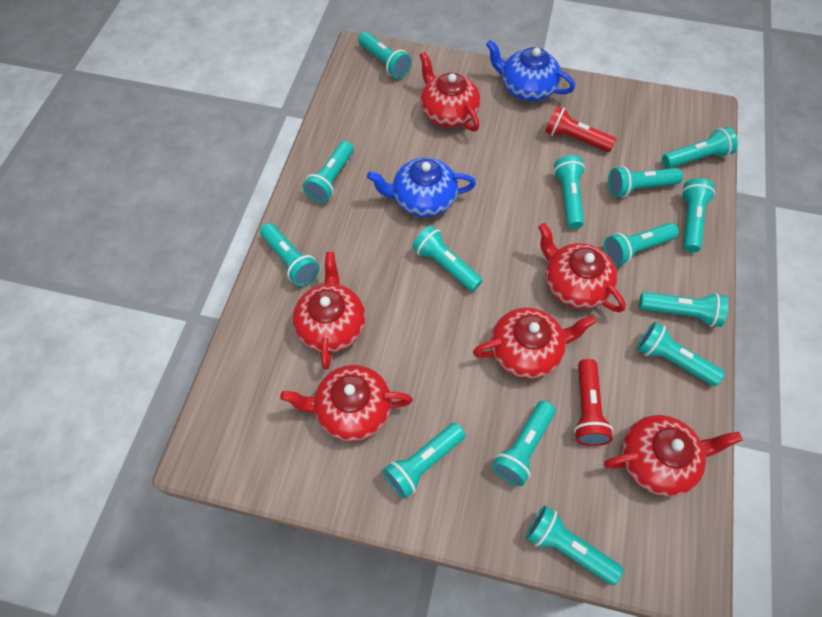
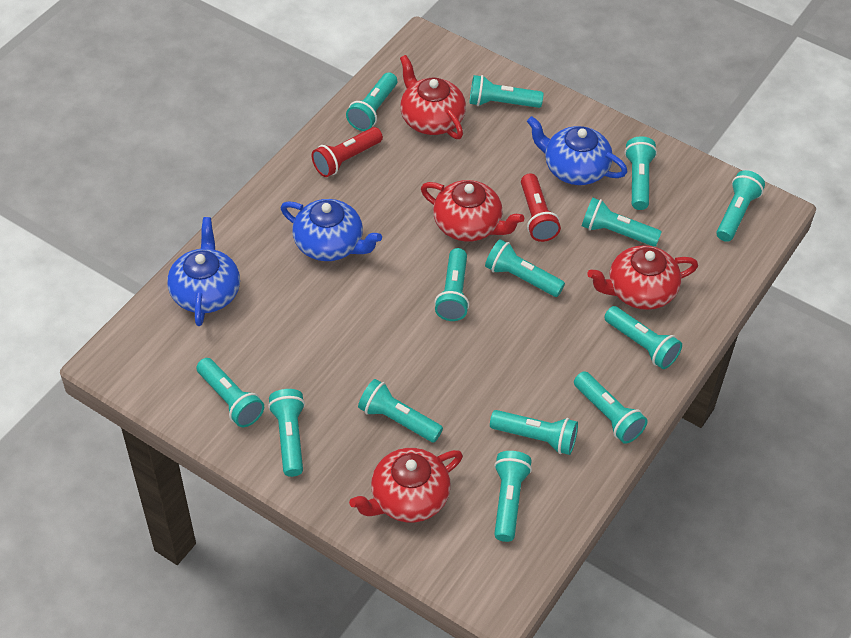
blue teapot: 2 -> 3
red teapot: 6 -> 4

